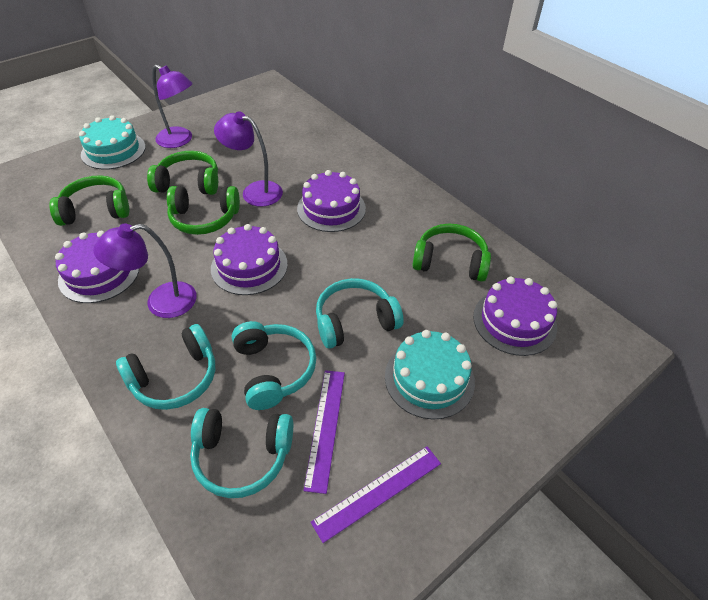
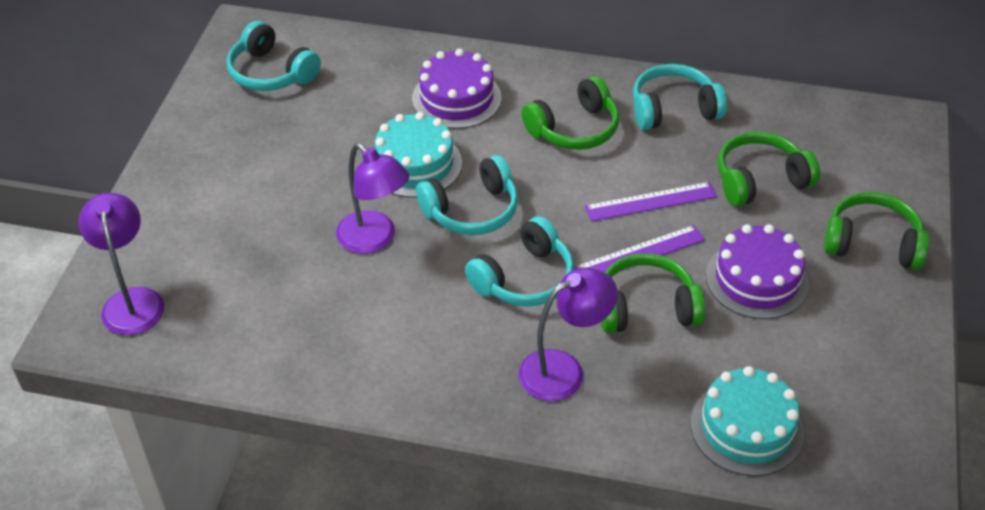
purple cake: 4 -> 2

